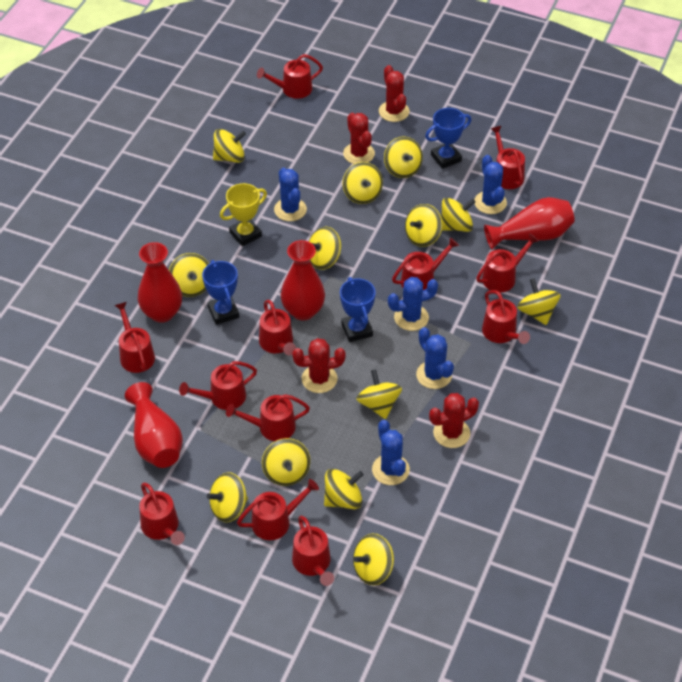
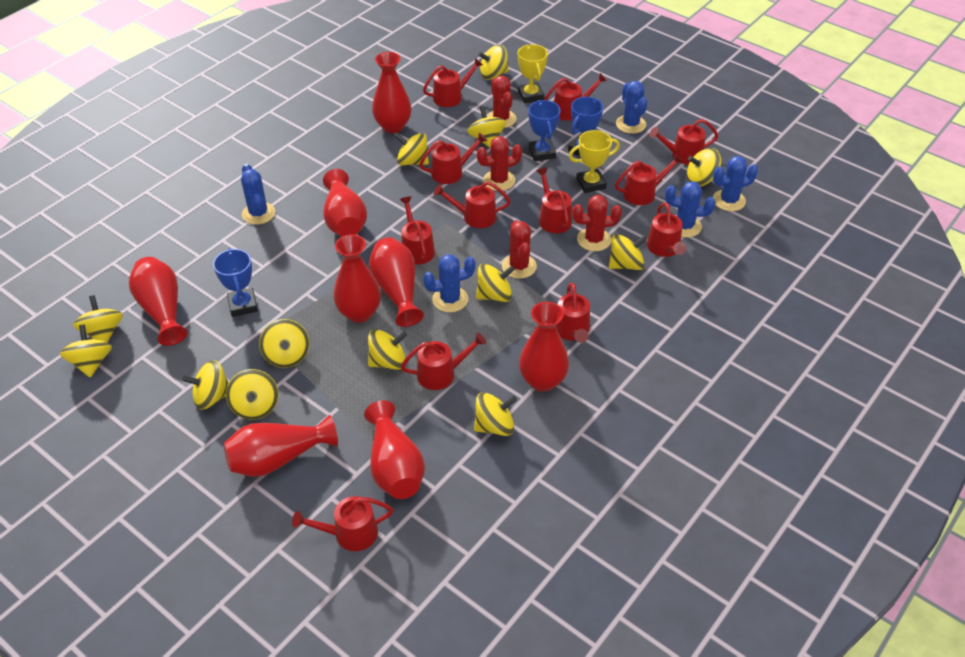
red vase: 4 -> 8
yellow trophy: 1 -> 2

